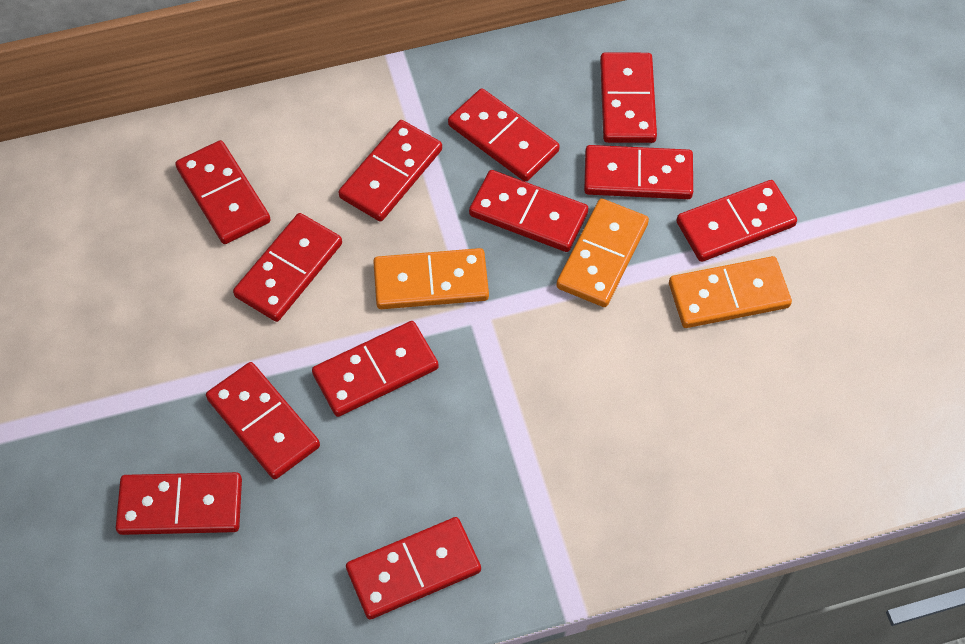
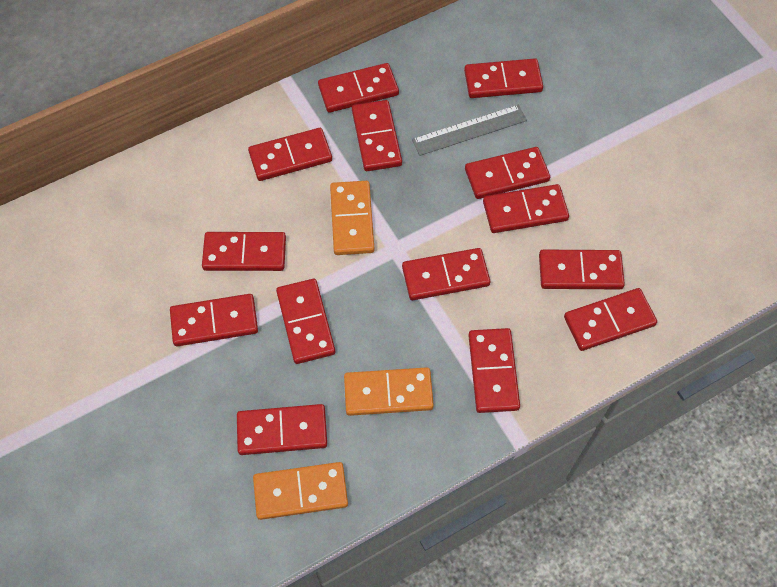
grey ruler: 0 -> 1
red domino: 12 -> 14

